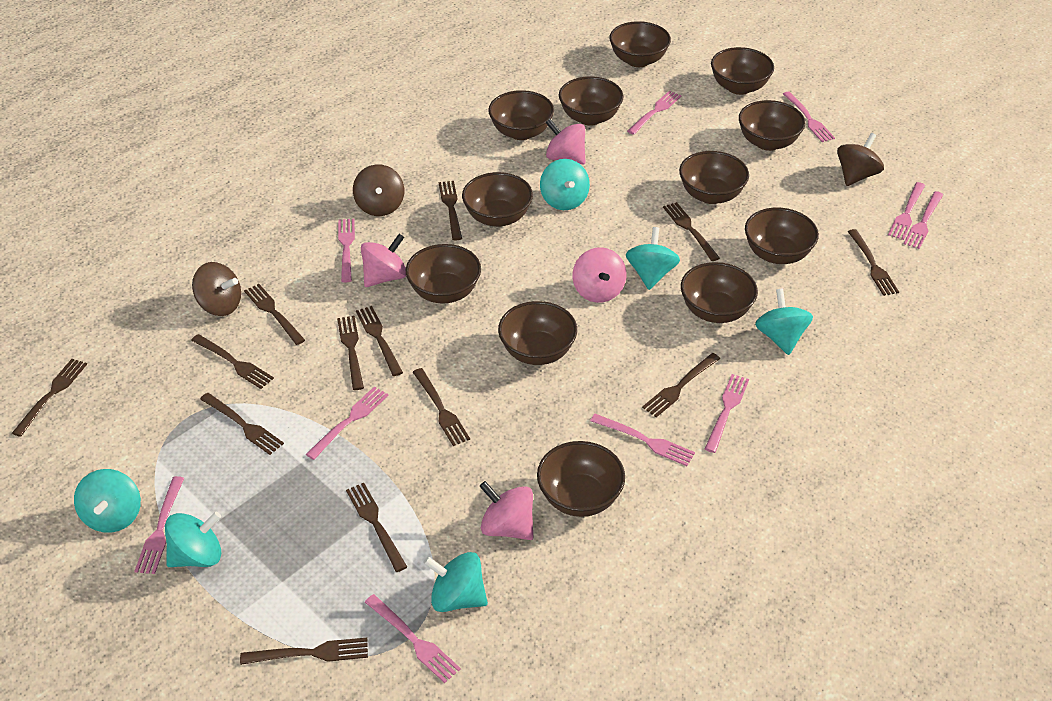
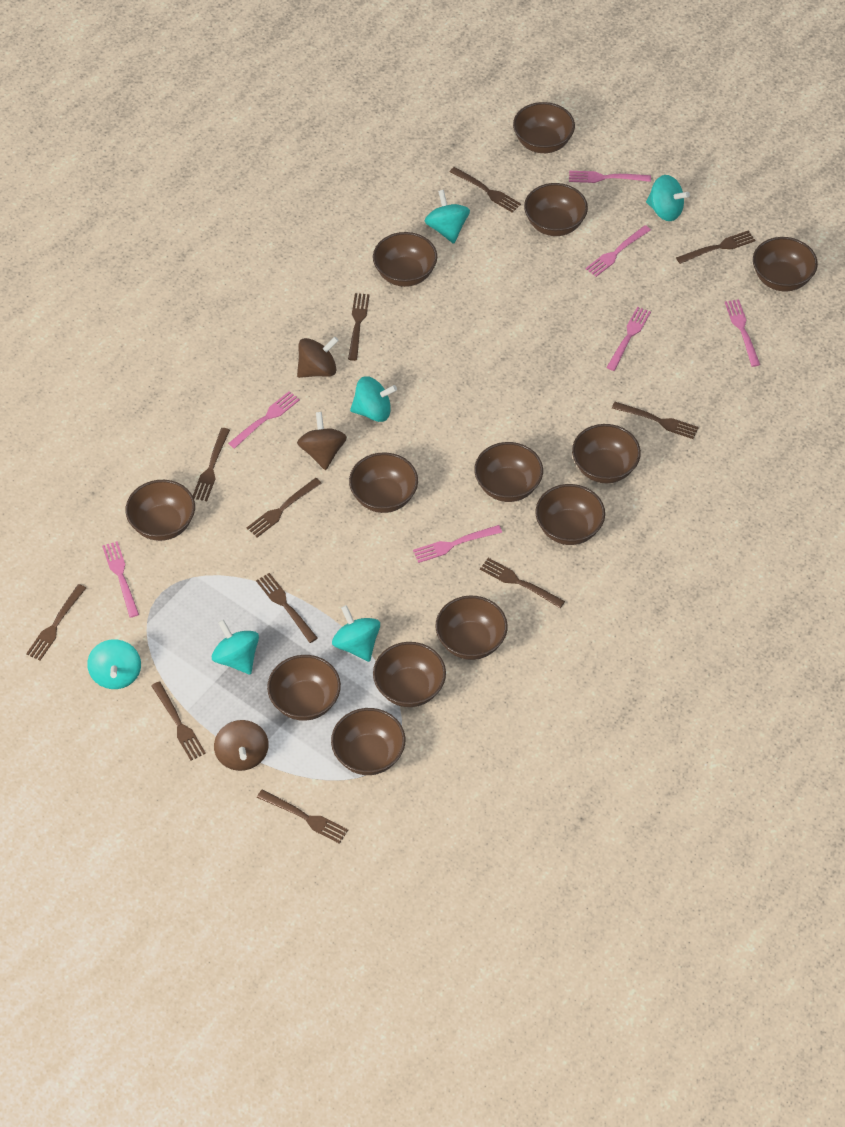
brown bowl: 12 -> 13
brown fork: 13 -> 11
pink fork: 10 -> 7
pink spinning top: 4 -> 0

